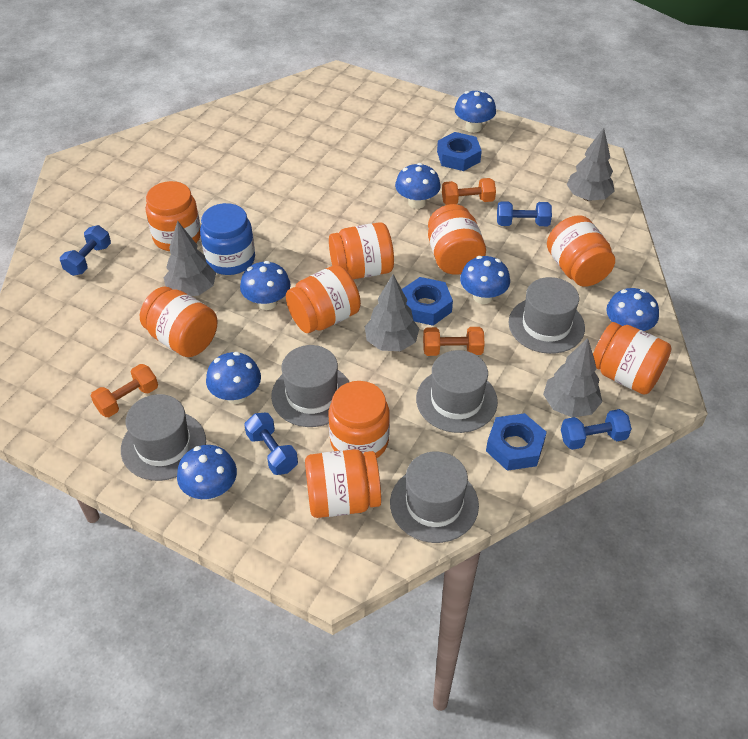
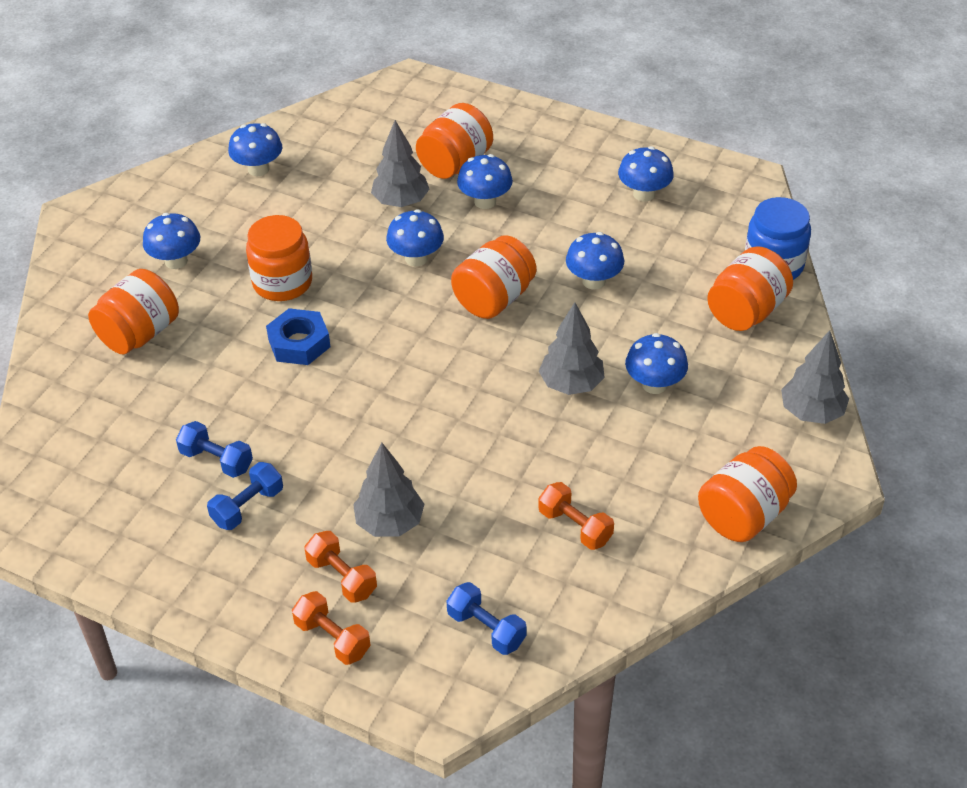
blue dumbbell: 4 -> 3
blue nut: 3 -> 1
grey hat: 5 -> 0
orange jar: 9 -> 6

